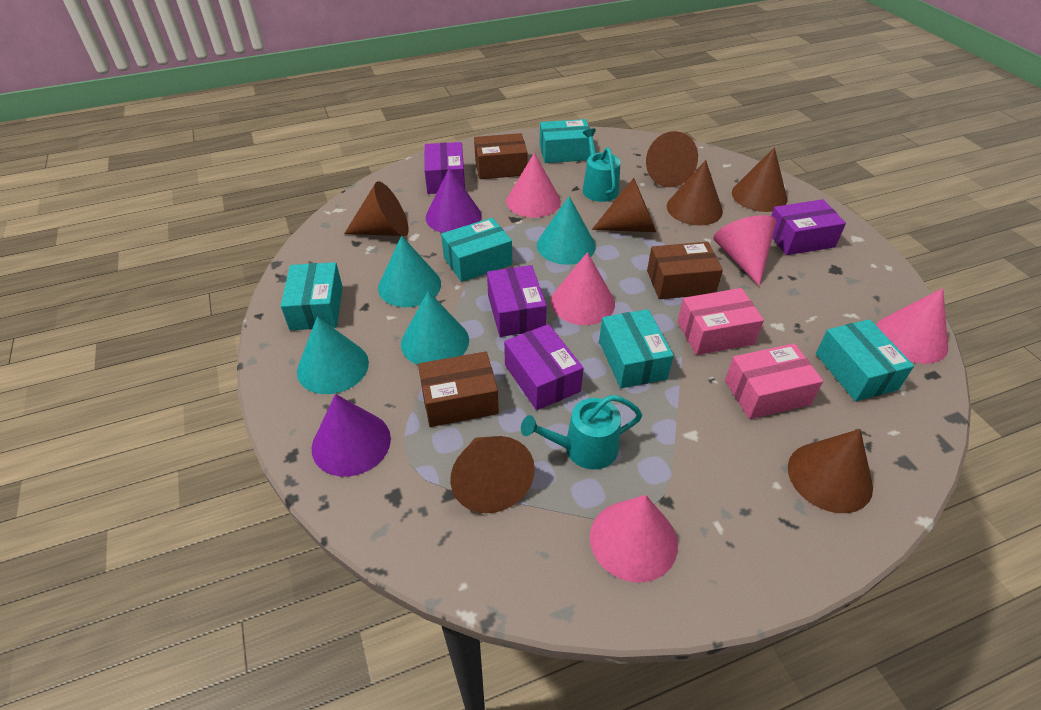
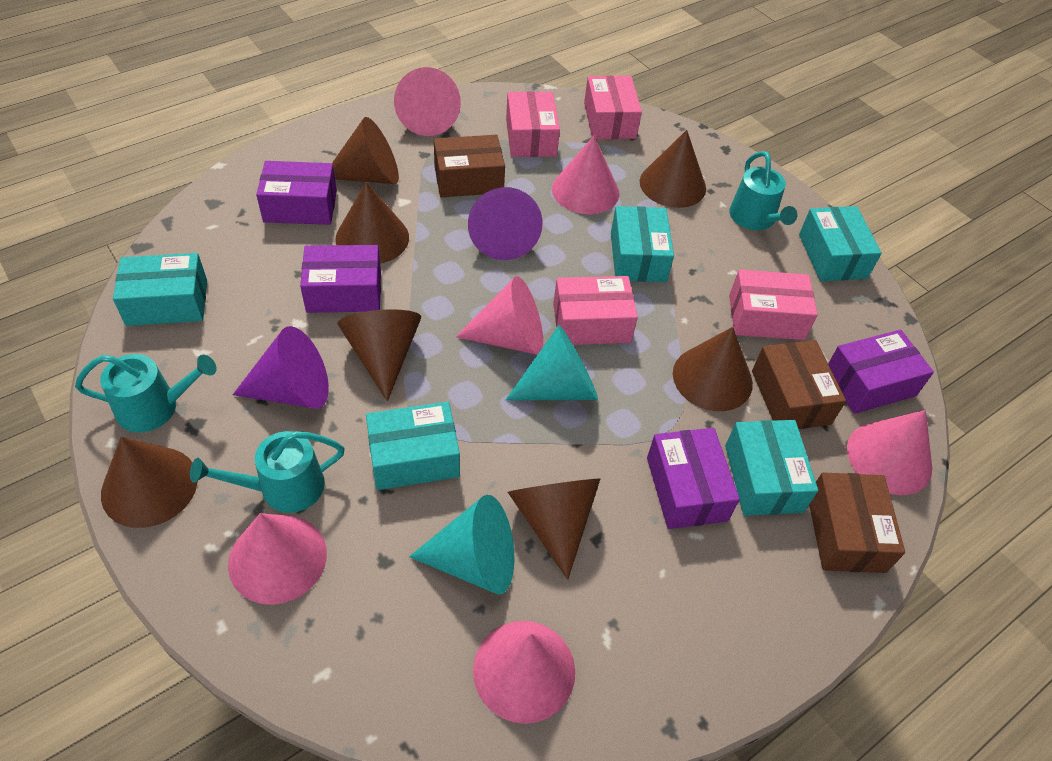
pink box: 2 -> 4
pink cone: 5 -> 6
turquoise cone: 4 -> 2
turquoise watering can: 2 -> 3

